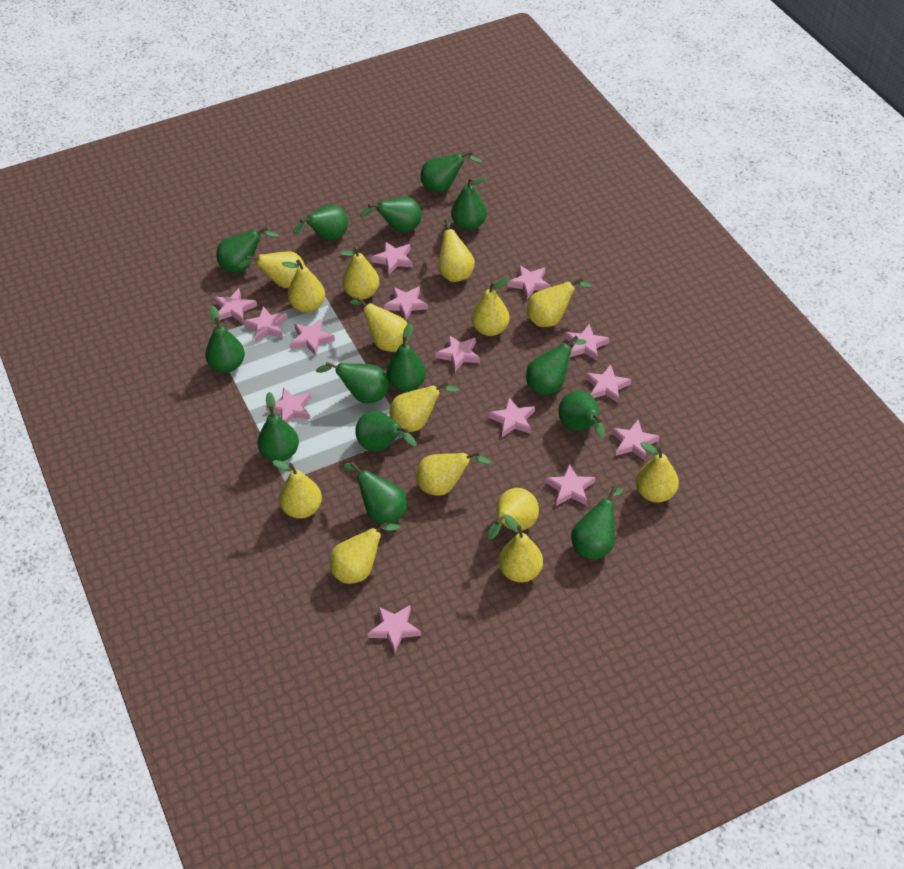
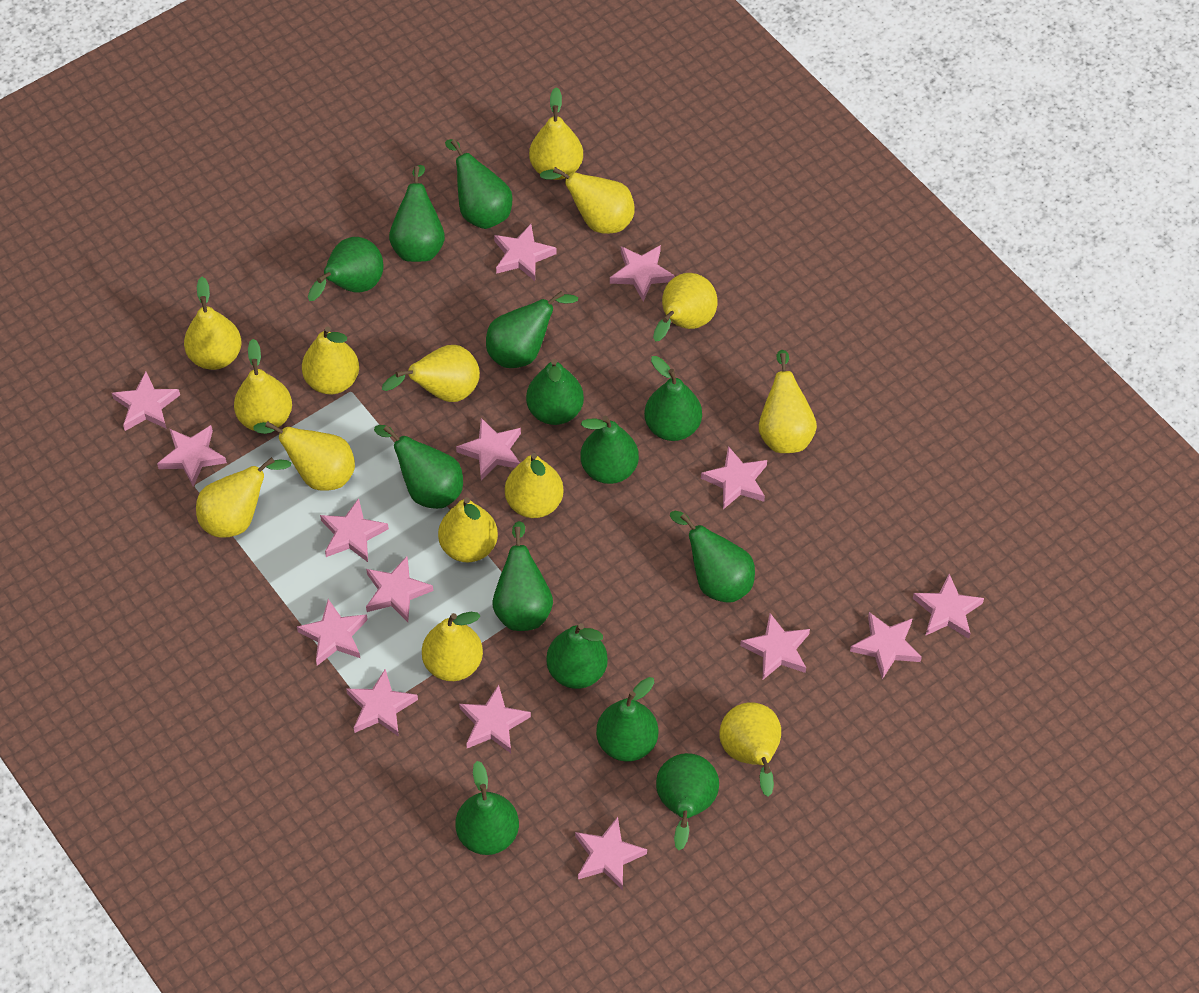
pink star: 14 -> 15

